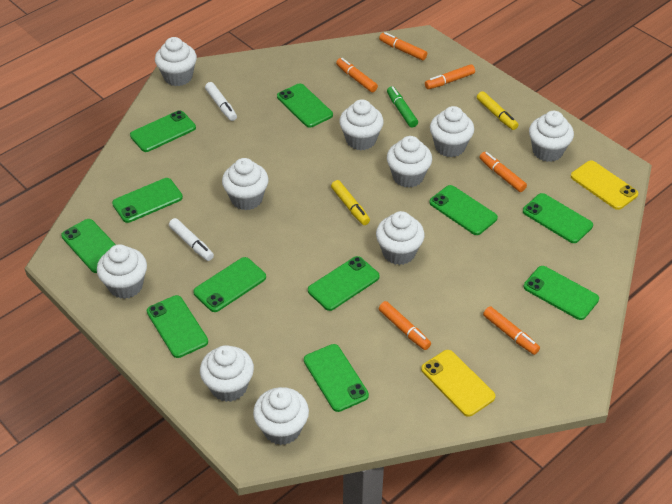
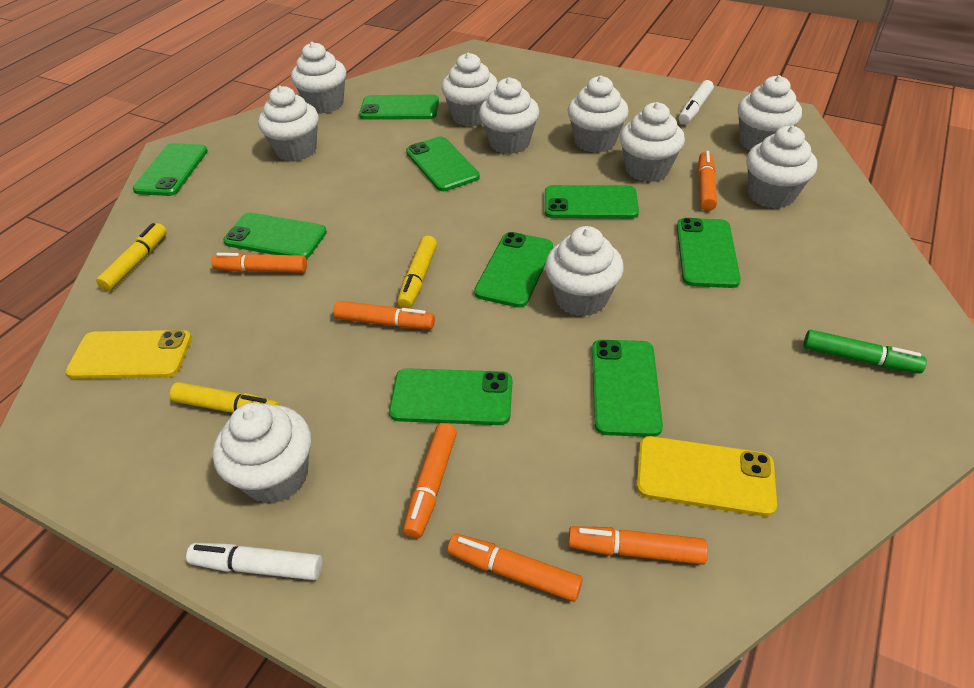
green phone: 11 -> 9
yellow marker: 2 -> 3

